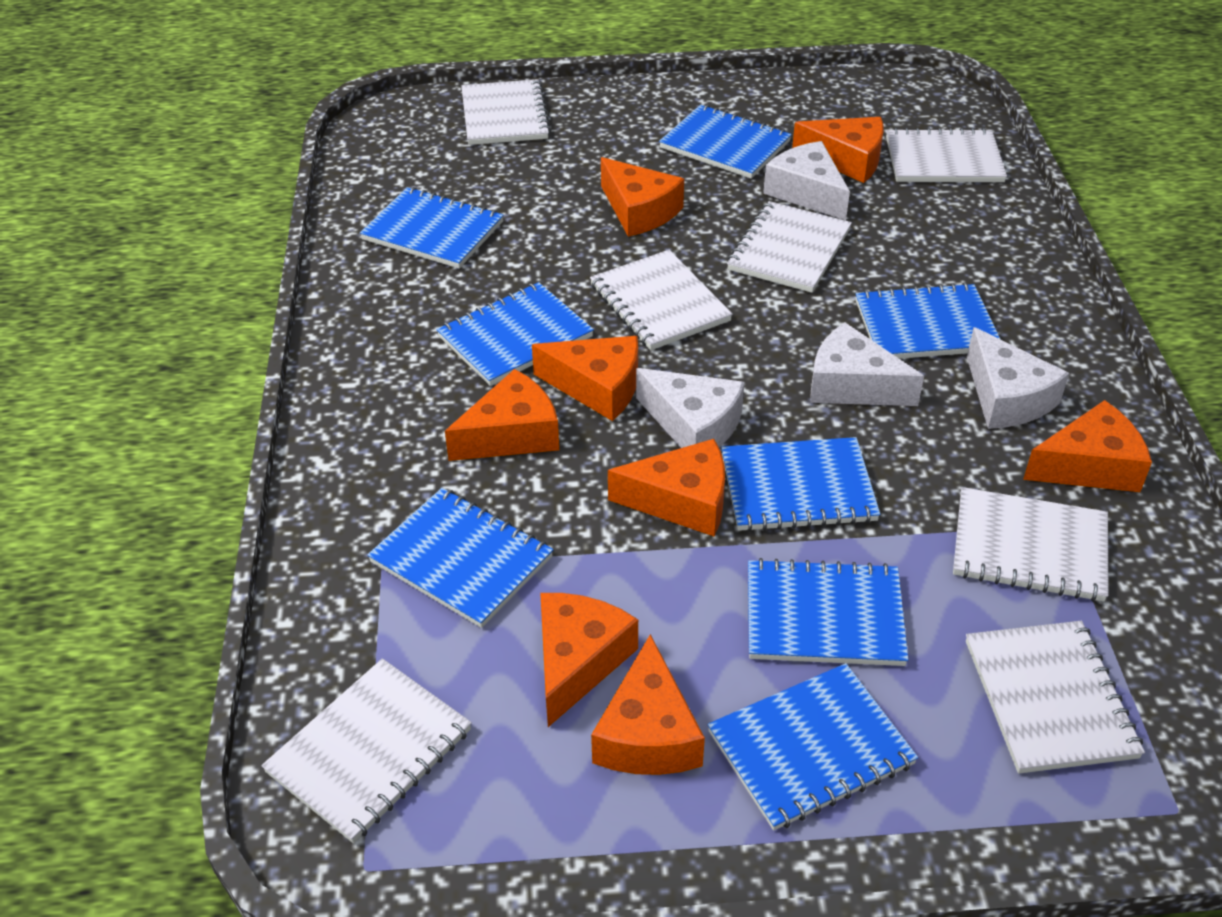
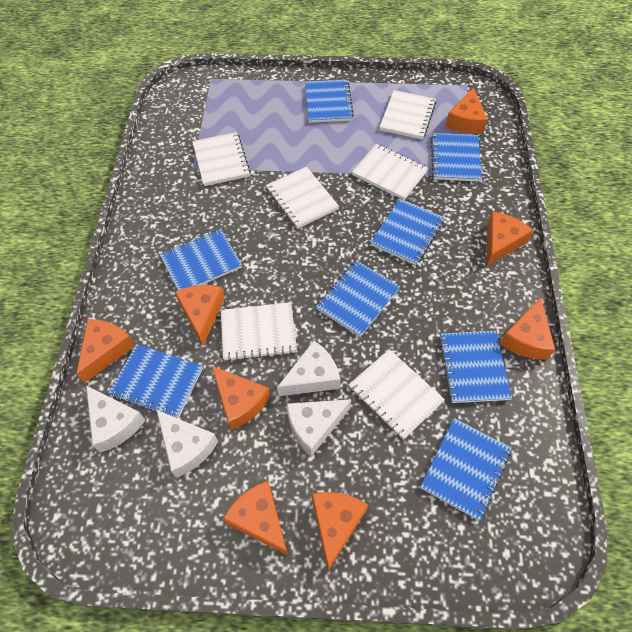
white notebook: 7 -> 6

